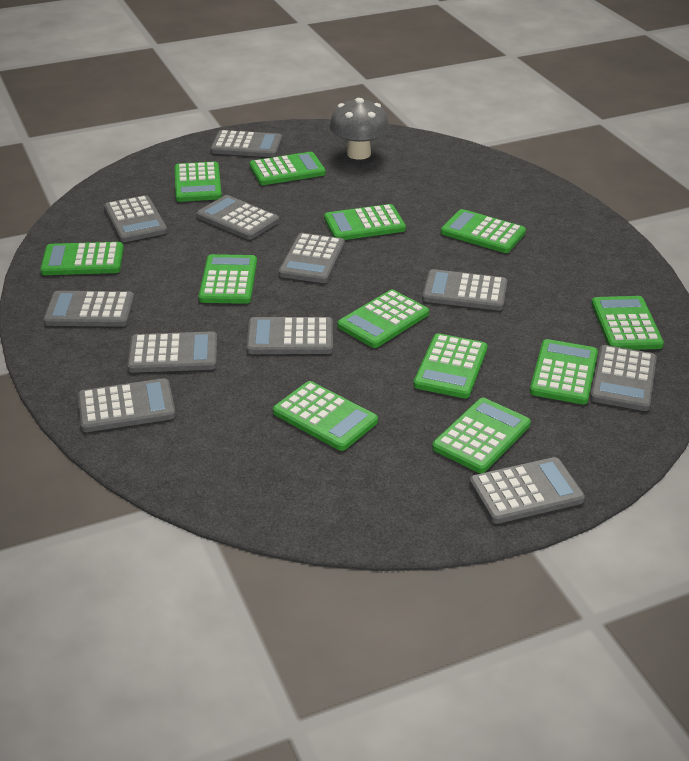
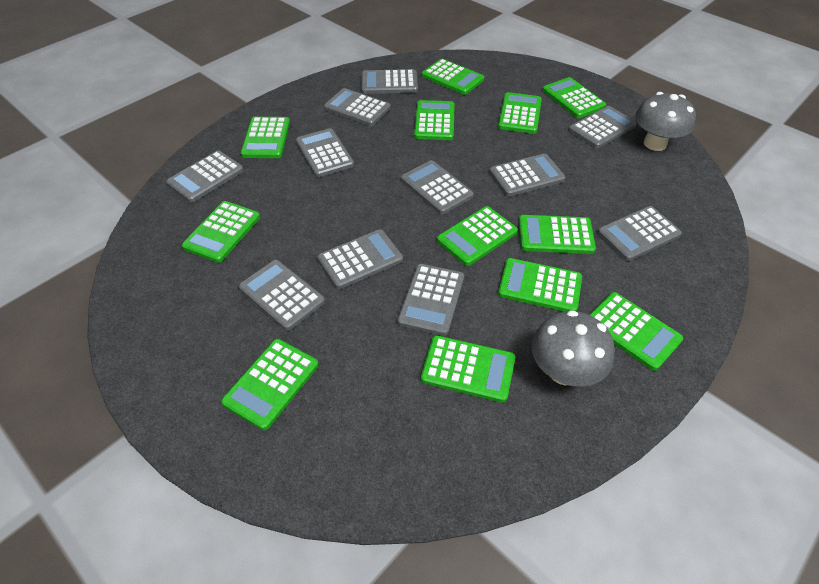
grey mushroom: 1 -> 2

